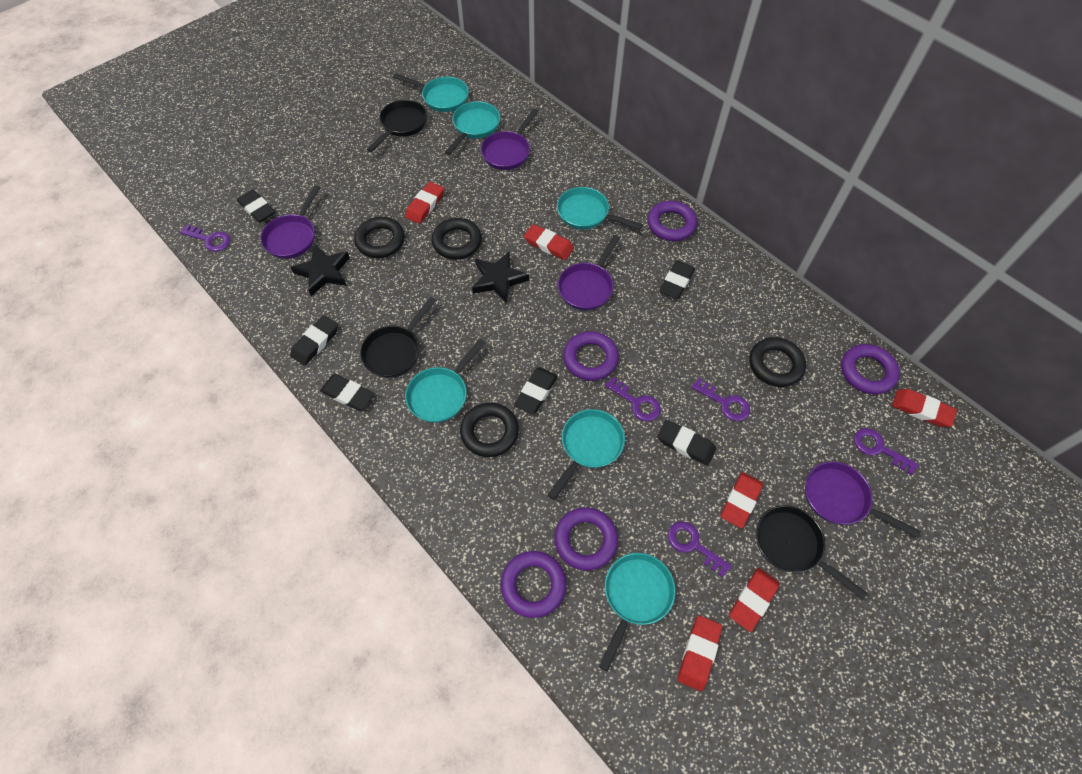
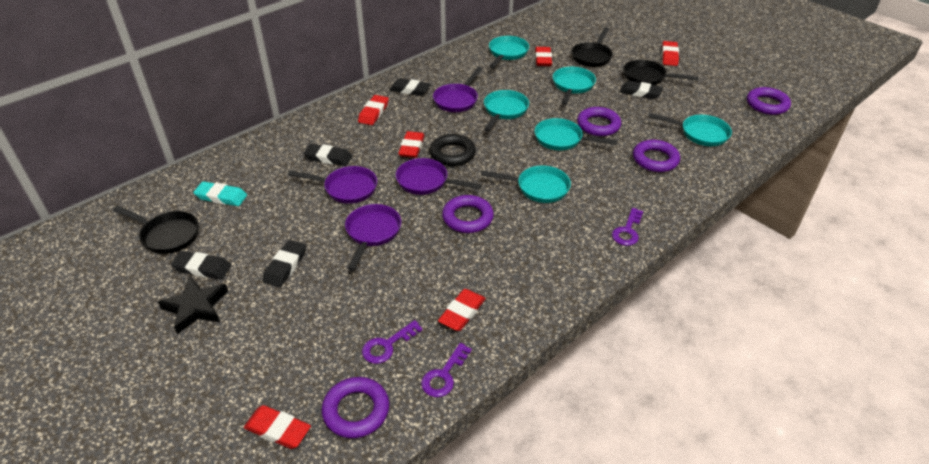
black eraser: 6 -> 5
black ring: 4 -> 1
black star: 2 -> 1
purple key: 5 -> 3
turquoise eraser: 0 -> 1

